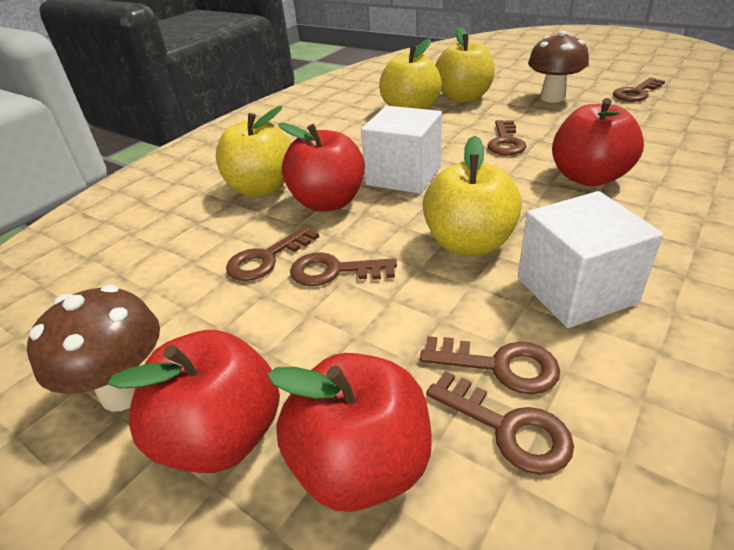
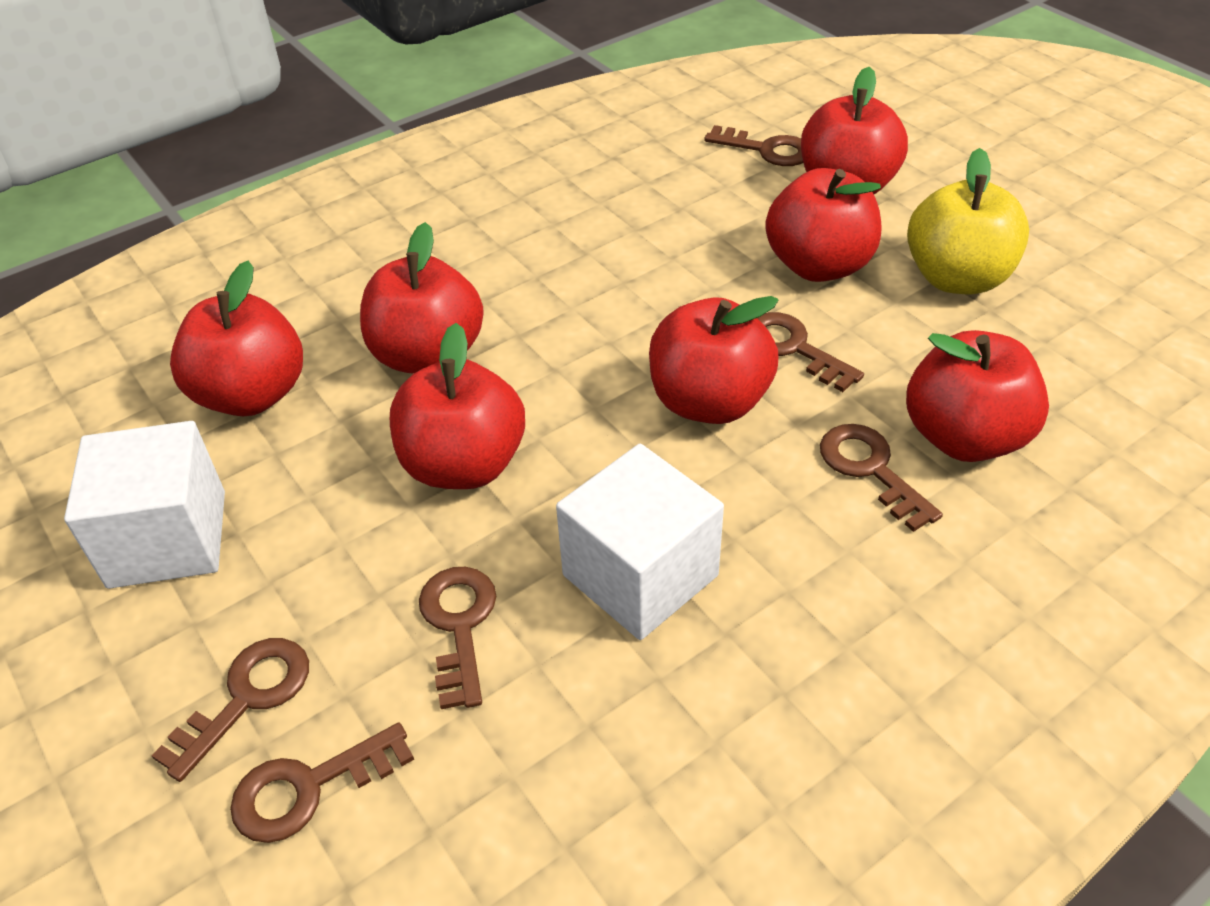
brown mushroom: 2 -> 0
red apple: 4 -> 7
yellow apple: 4 -> 1

